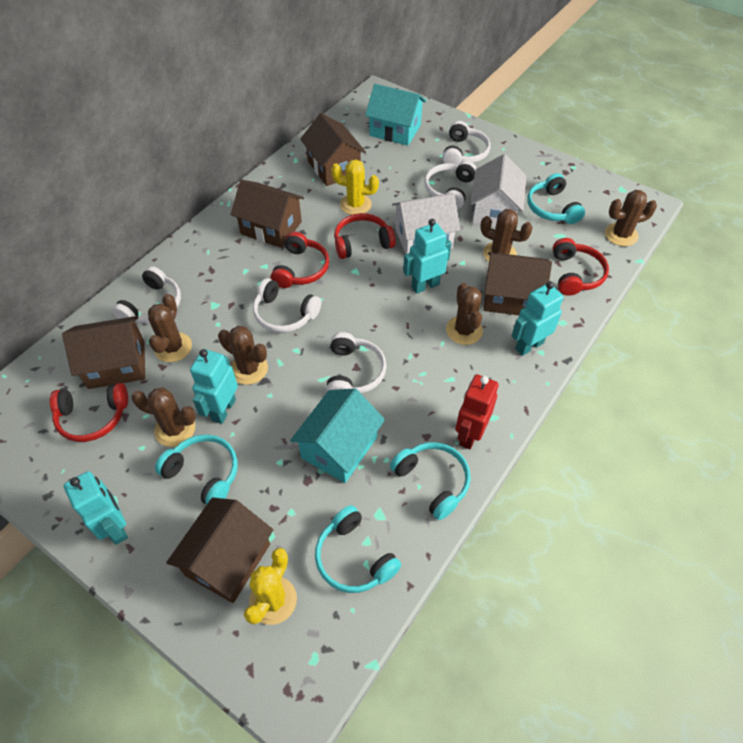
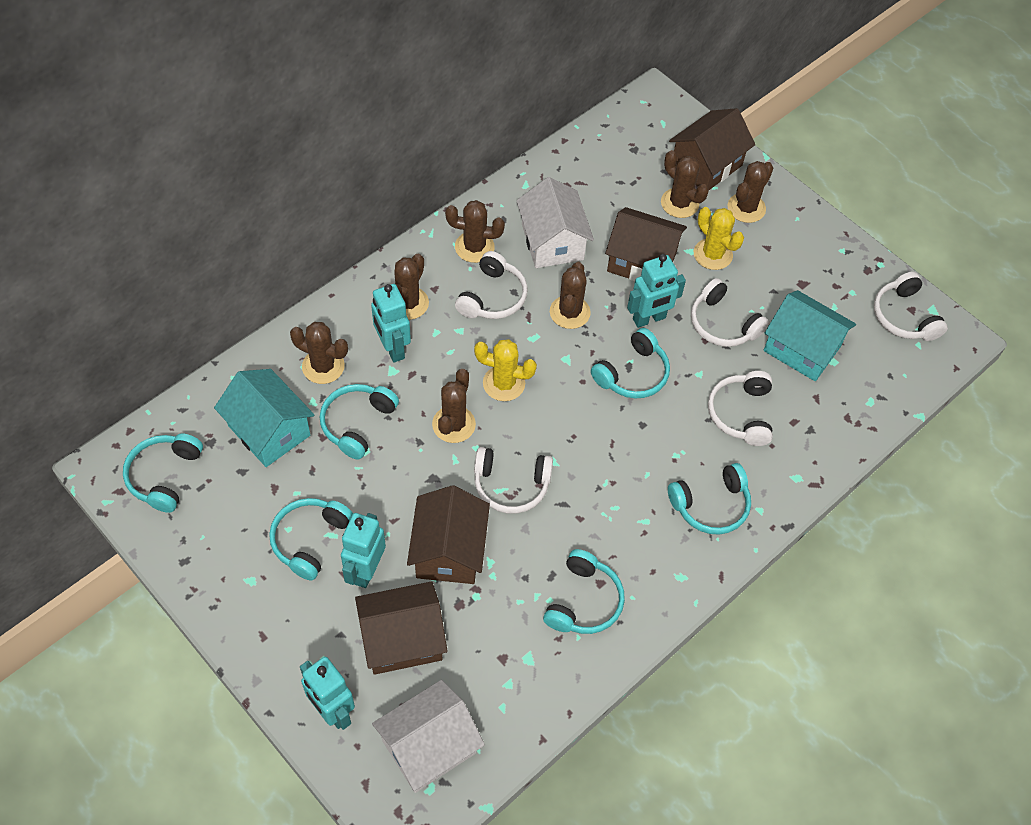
brown cactus: 6 -> 7
brown house: 5 -> 4
red headphones: 4 -> 0
red robot: 1 -> 0
turquoise headphones: 4 -> 6

